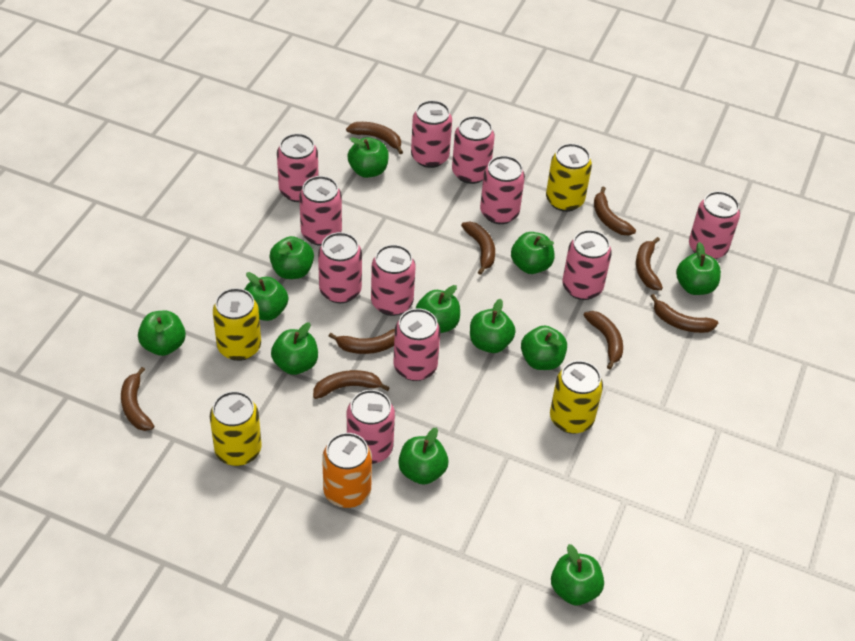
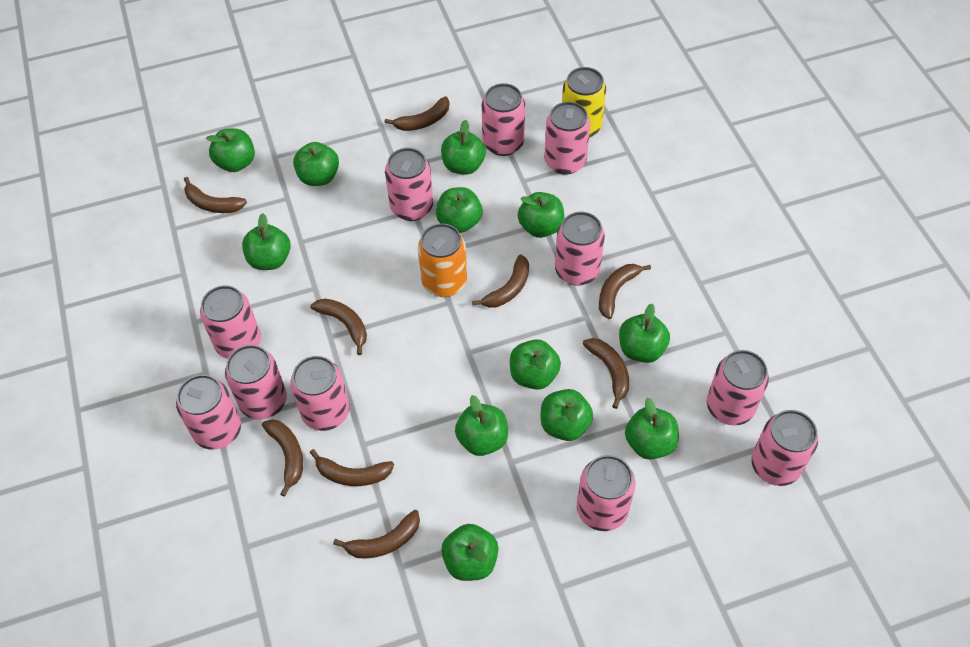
yellow can: 4 -> 1

